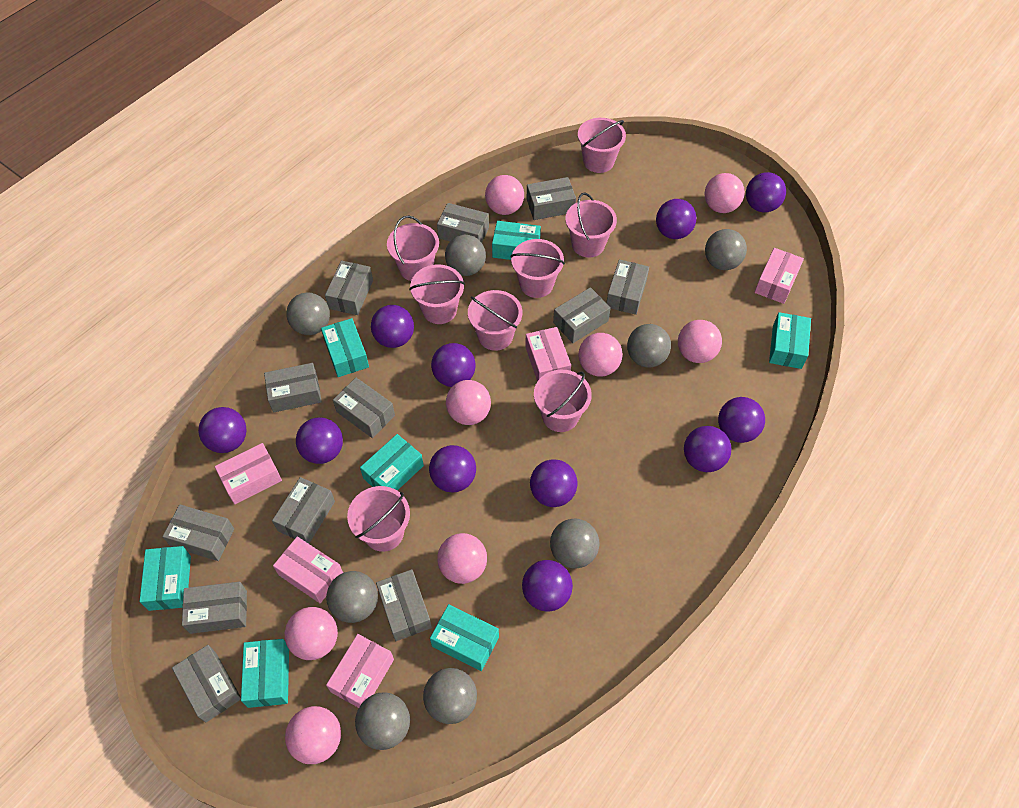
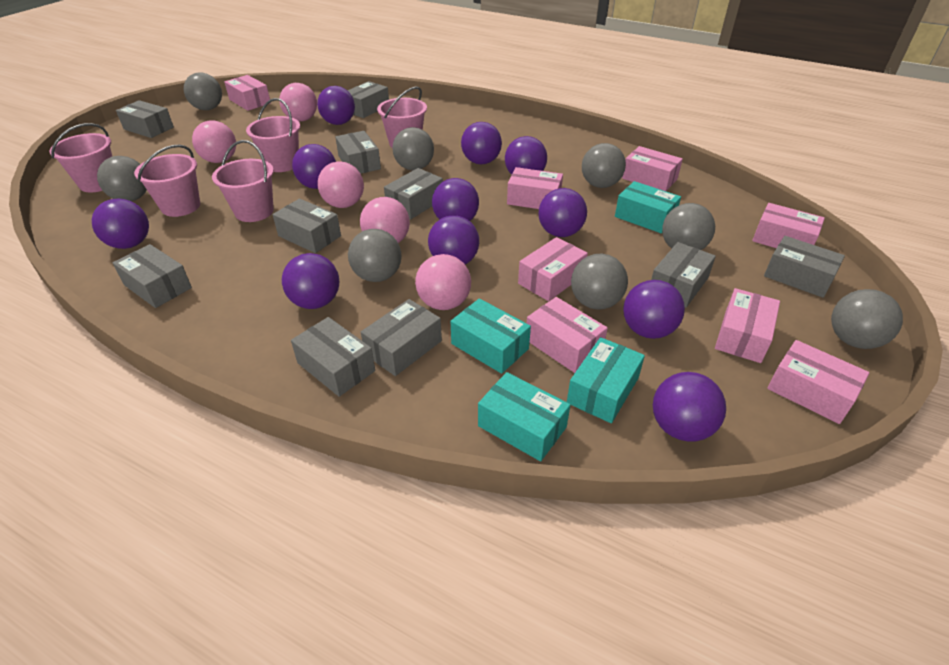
grey box: 12 -> 10
pink ball: 8 -> 5
pink box: 5 -> 8
pink bucket: 8 -> 5
turquoise box: 7 -> 4

